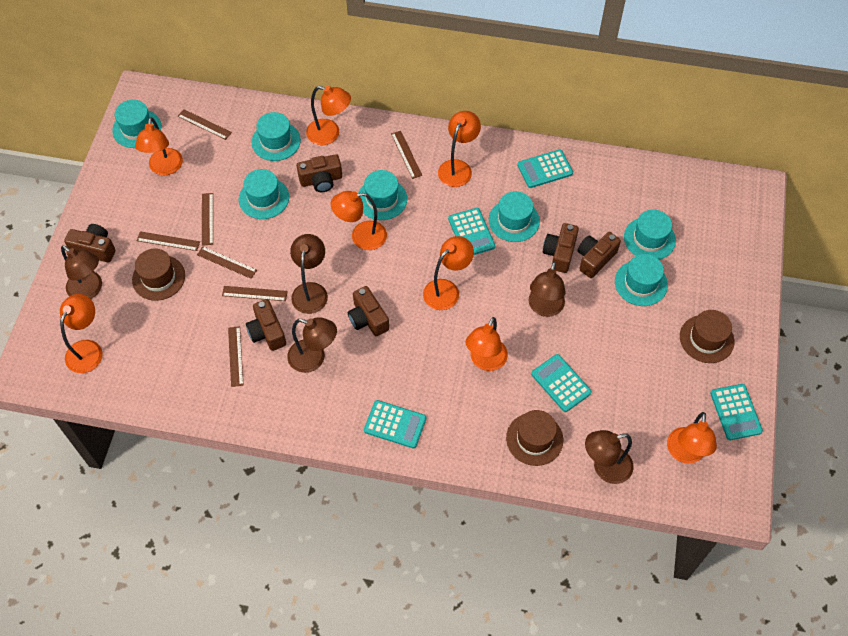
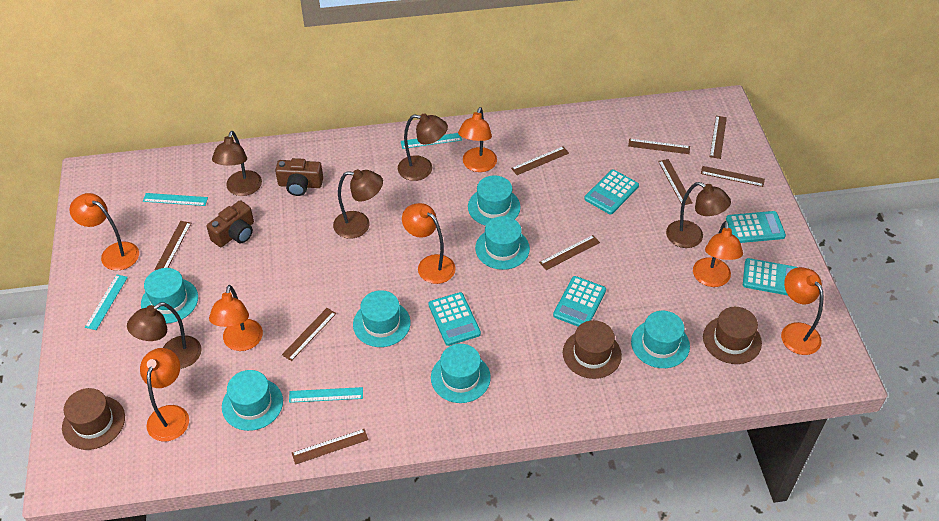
brown camera: 6 -> 2
brown ruler: 7 -> 9
orange lamp: 8 -> 7
turquoise ruler: 0 -> 4

